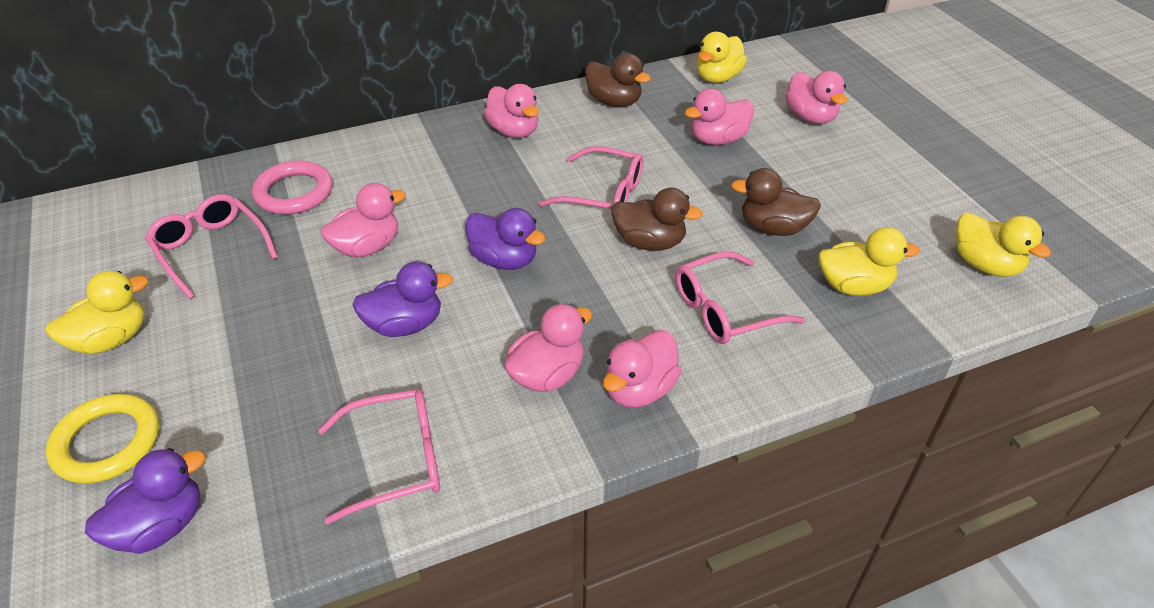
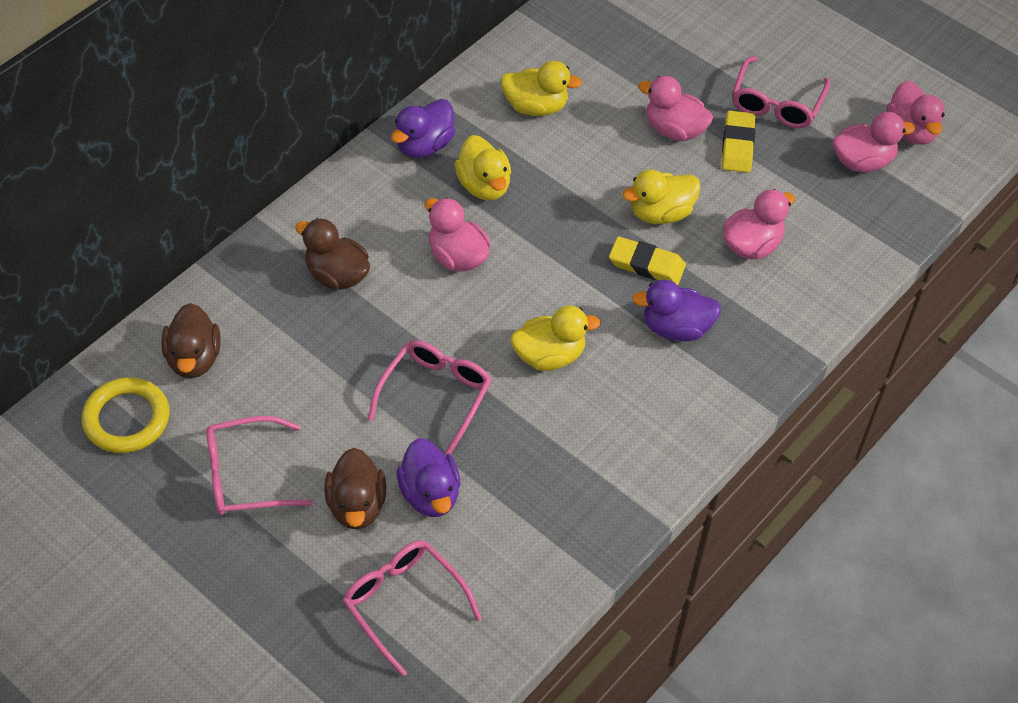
pink duck: 6 -> 5
pink ring: 1 -> 0
yellow eraser: 0 -> 2

